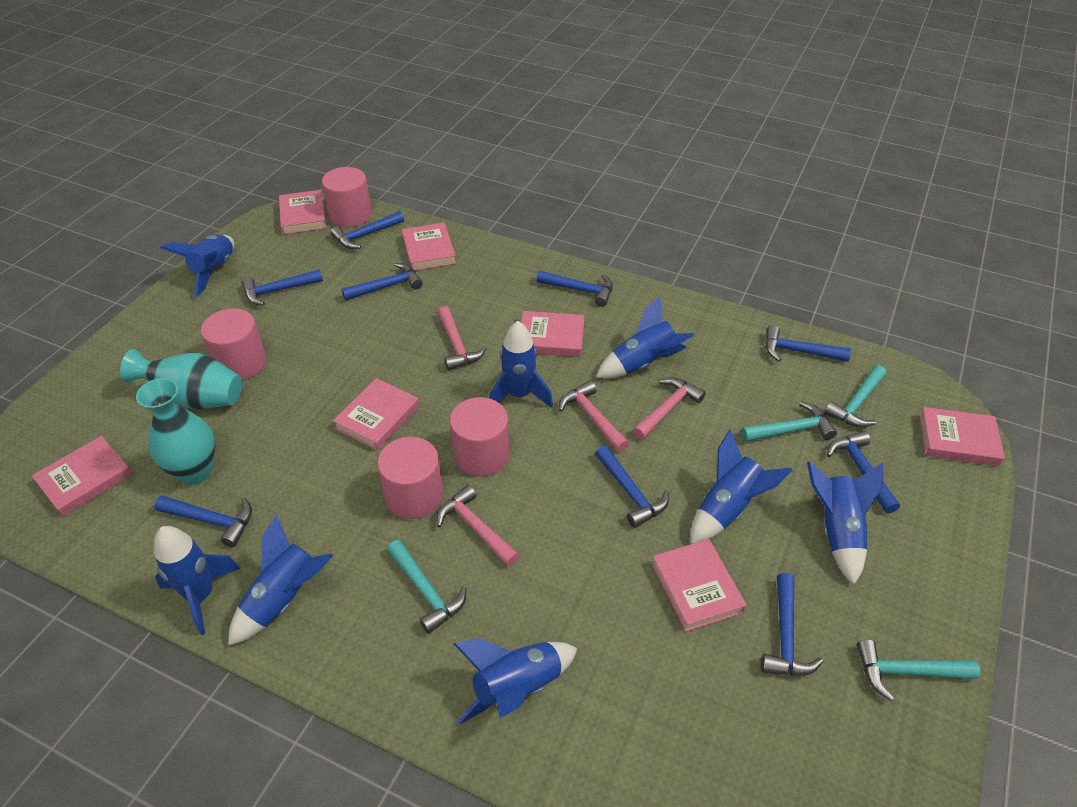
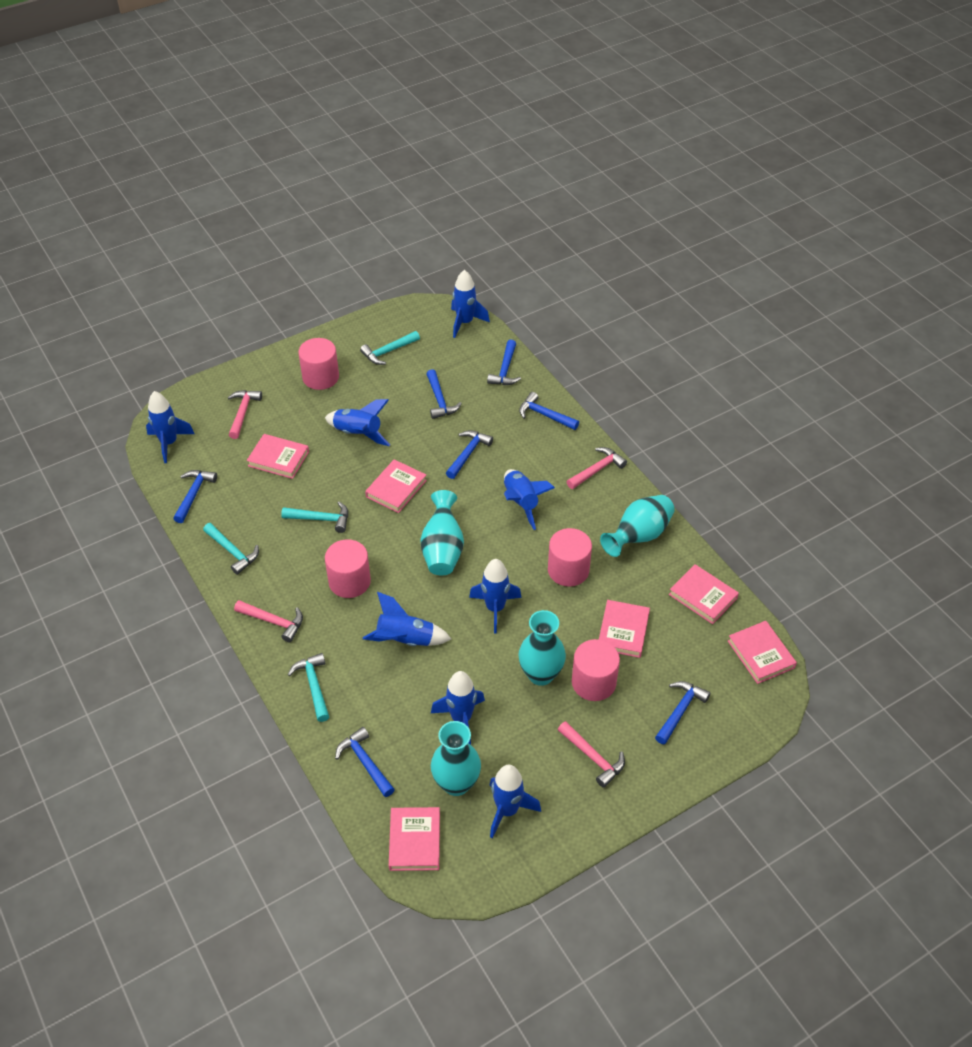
blue hammer: 9 -> 7
pink book: 7 -> 6
turquoise vase: 2 -> 4

